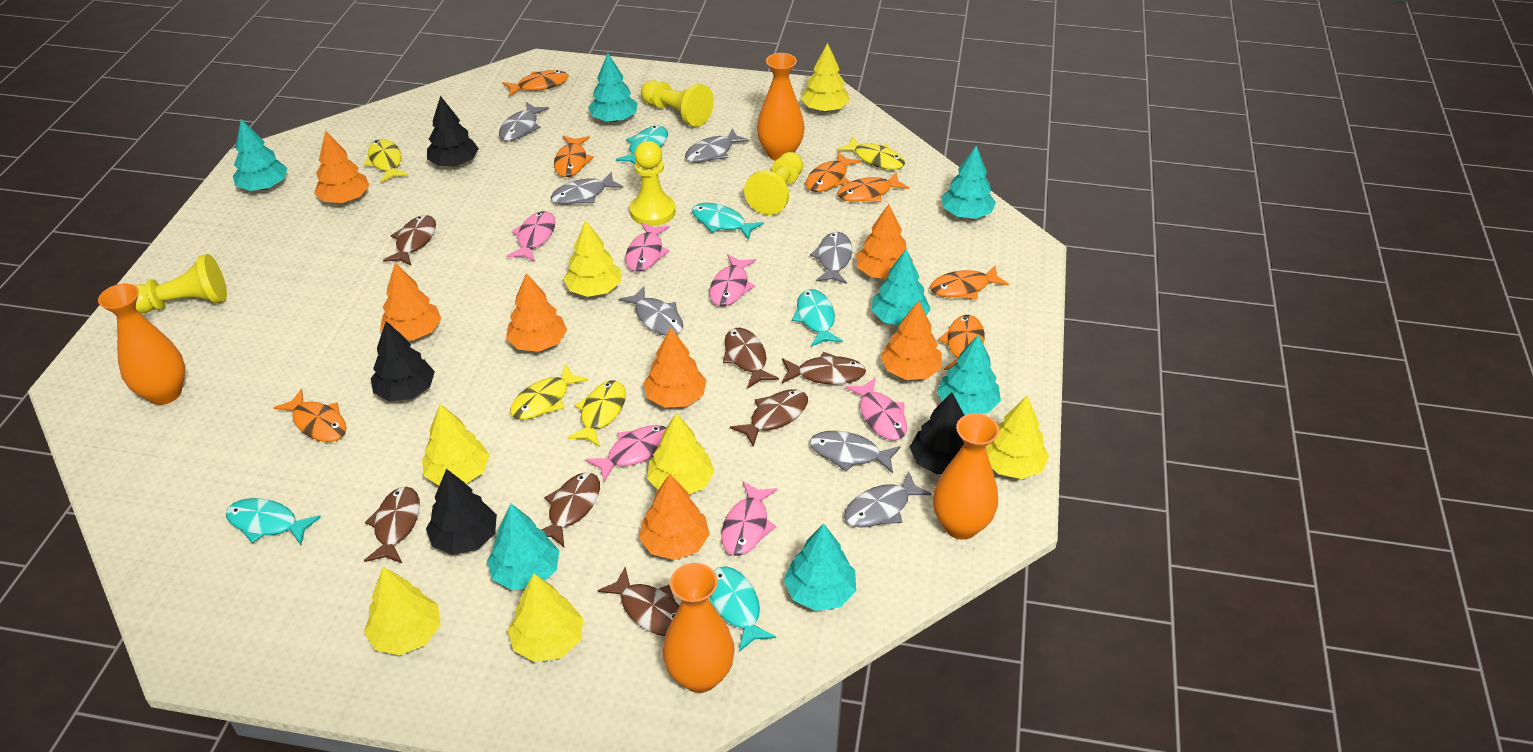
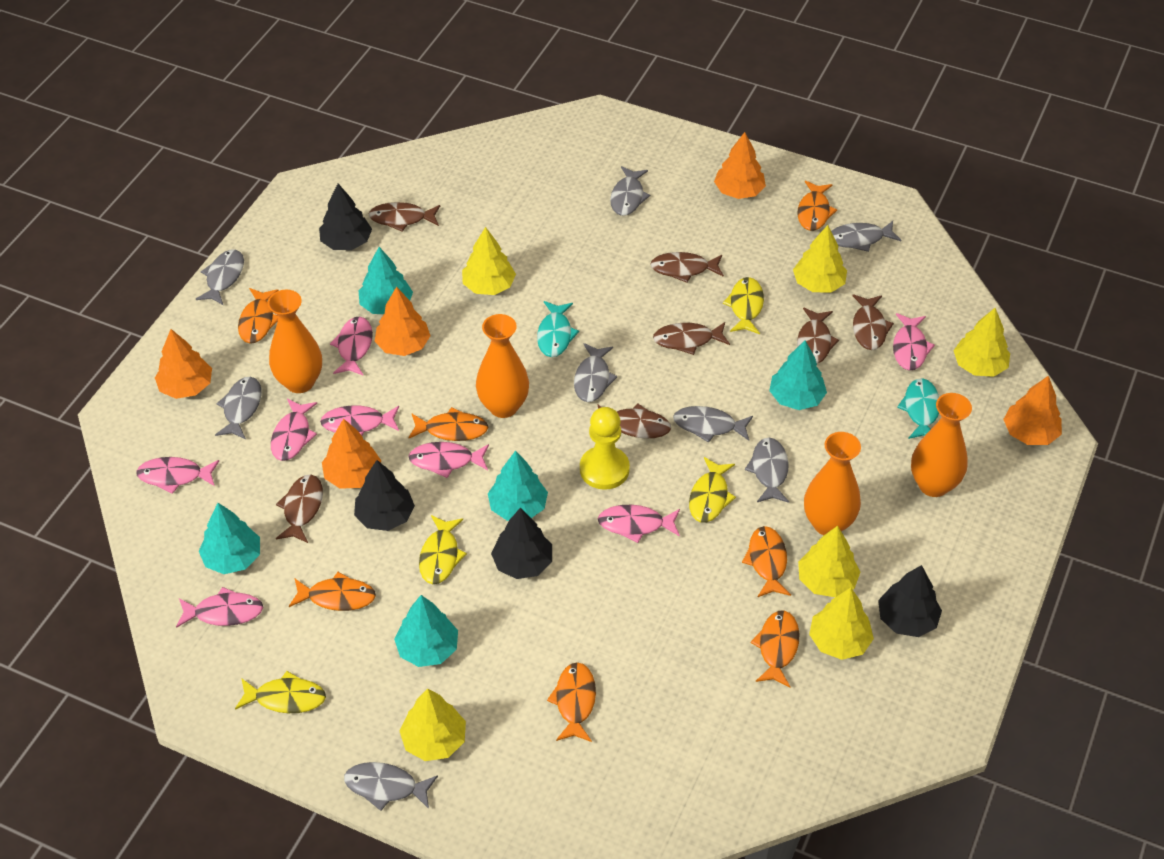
grey fish: 7 -> 8
orange tree: 7 -> 5
pink fish: 6 -> 8
turquoise fish: 5 -> 2
turquoise tree: 7 -> 5
yellow pawn: 4 -> 1
yellow tree: 7 -> 6

